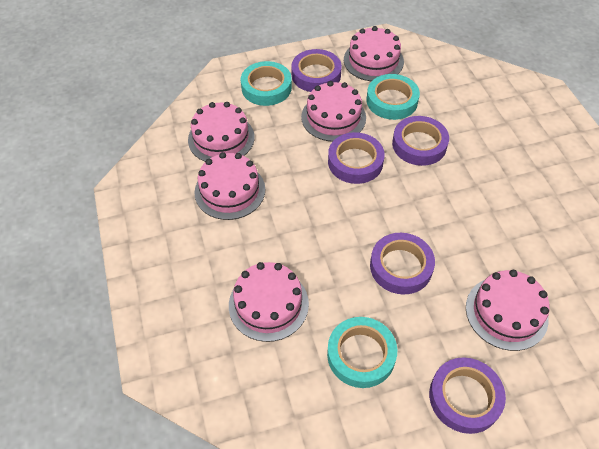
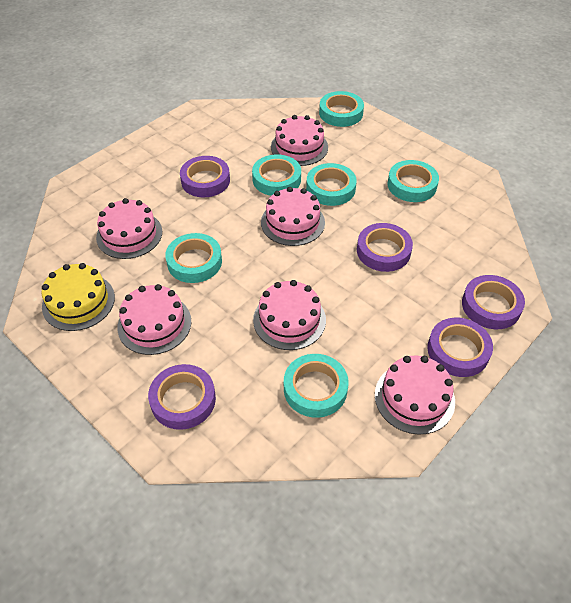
turquoise tape: 3 -> 6
yellow cake: 0 -> 1

